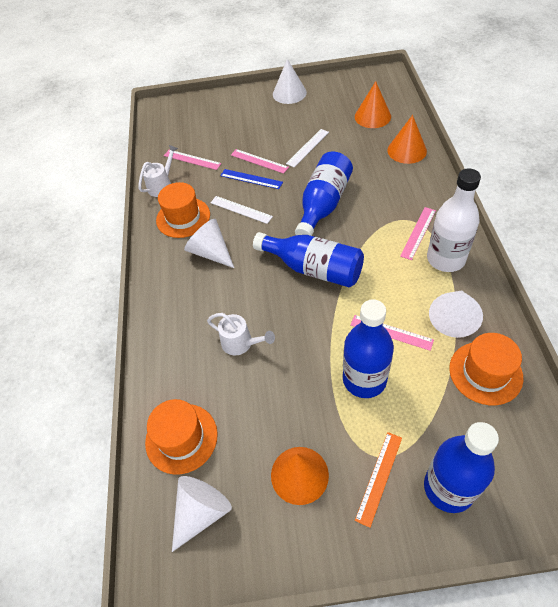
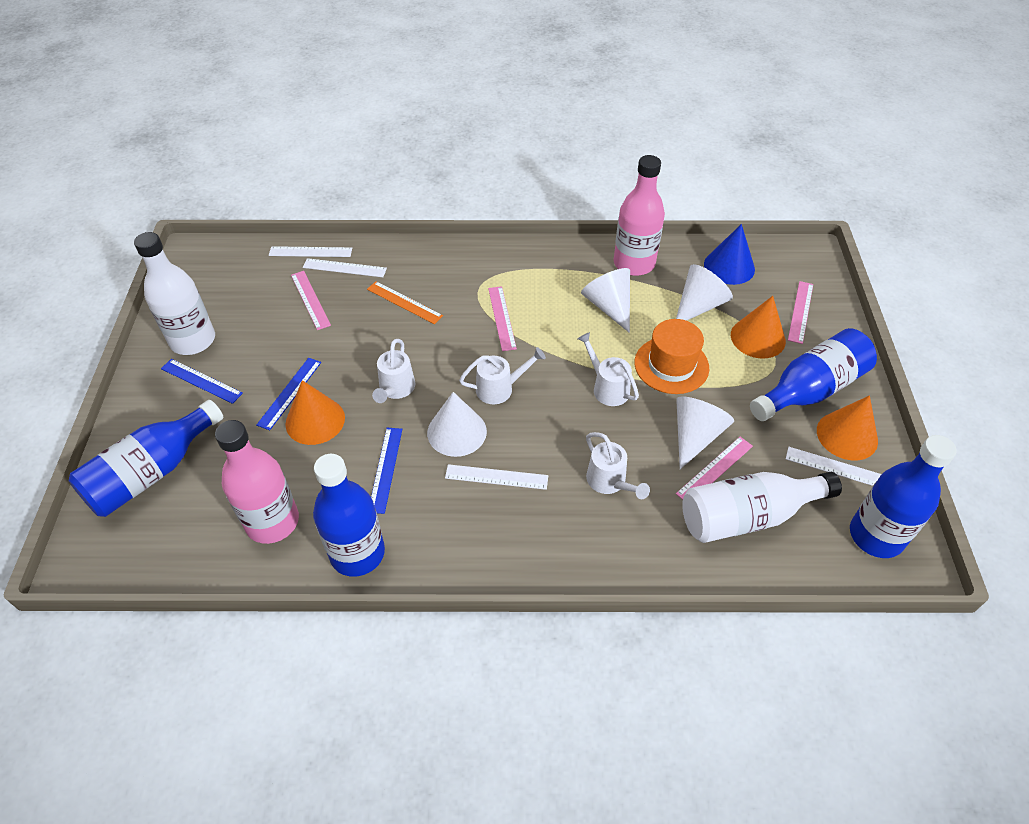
blue cone: 0 -> 1
blue ruler: 1 -> 3
orange hat: 3 -> 1
pink bottle: 0 -> 2
white bottle: 1 -> 2
white ruler: 2 -> 4
white watering can: 2 -> 4

